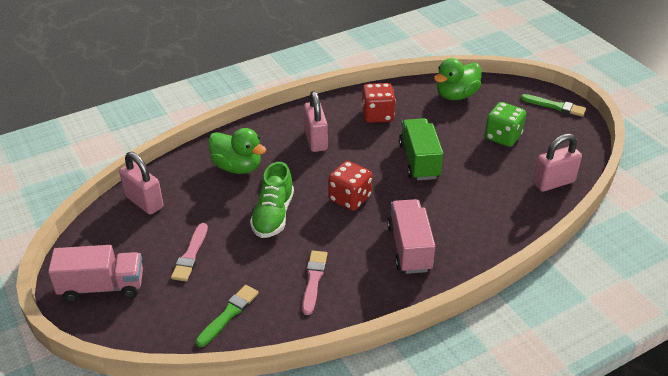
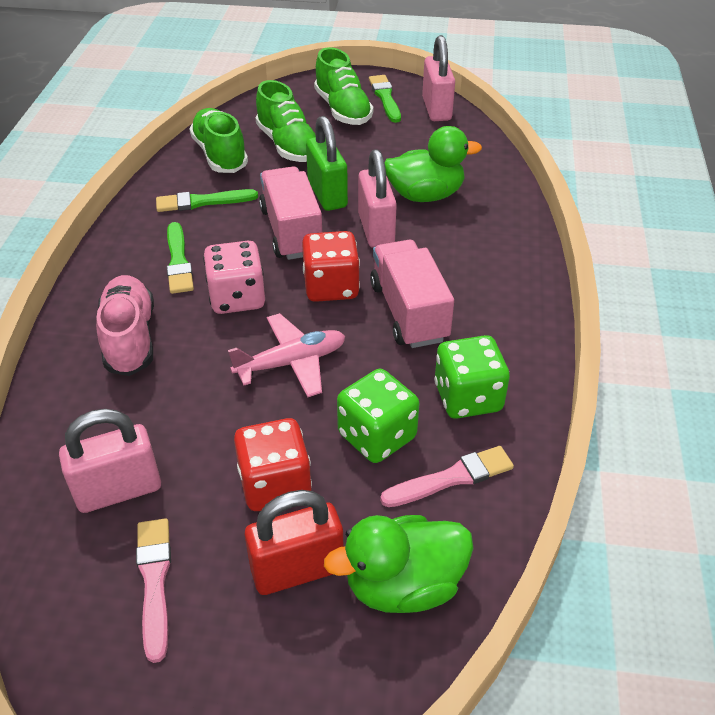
green brush: 2 -> 3
green dice: 1 -> 2
green padlock: 0 -> 1
green shoe: 1 -> 3
green truck: 1 -> 0
pink dice: 0 -> 1
pink plane: 0 -> 1
pink shoe: 0 -> 1
red padlock: 0 -> 1

